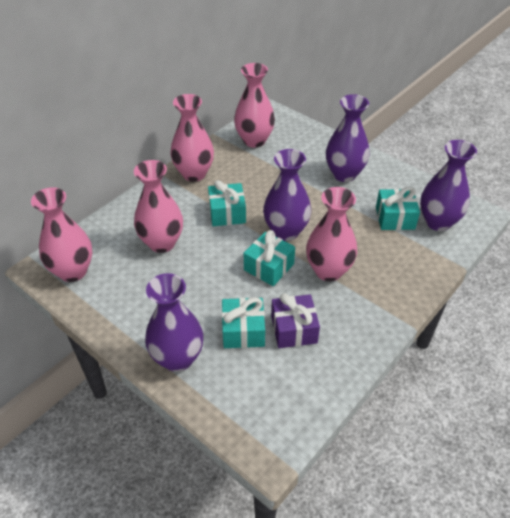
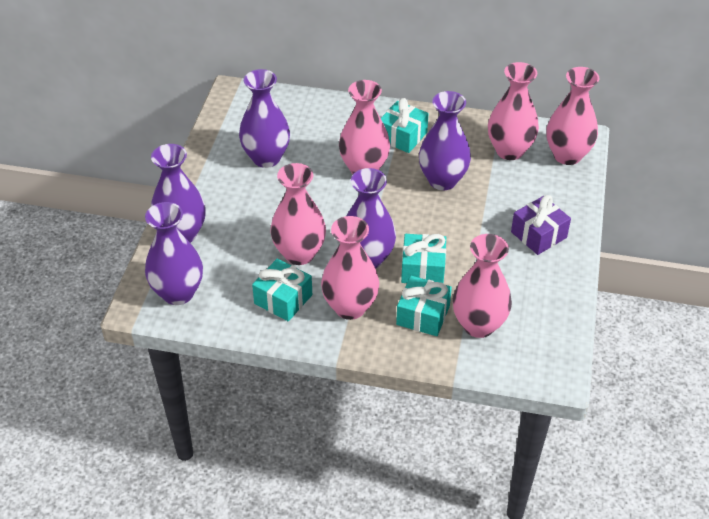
pink vase: 5 -> 6
purple vase: 4 -> 5

